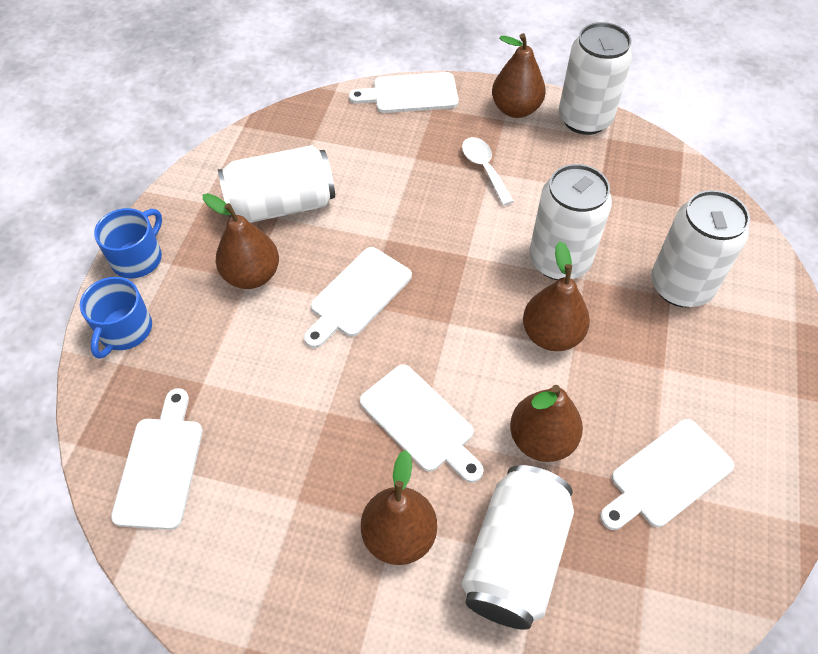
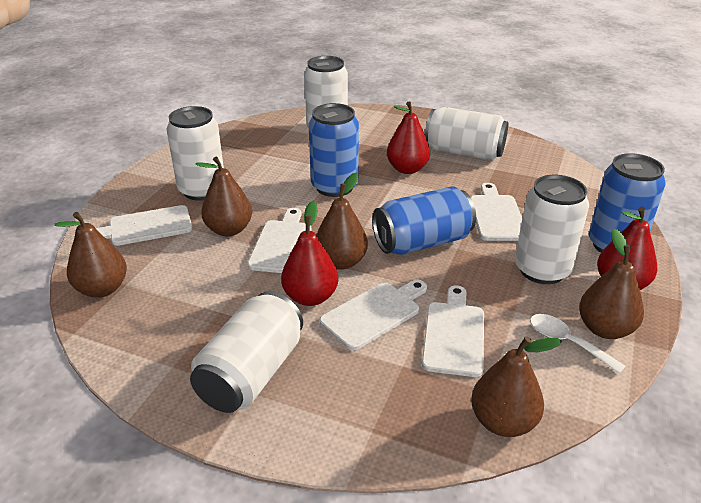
blue can: 0 -> 3
blue mug: 2 -> 0
red pear: 0 -> 3

